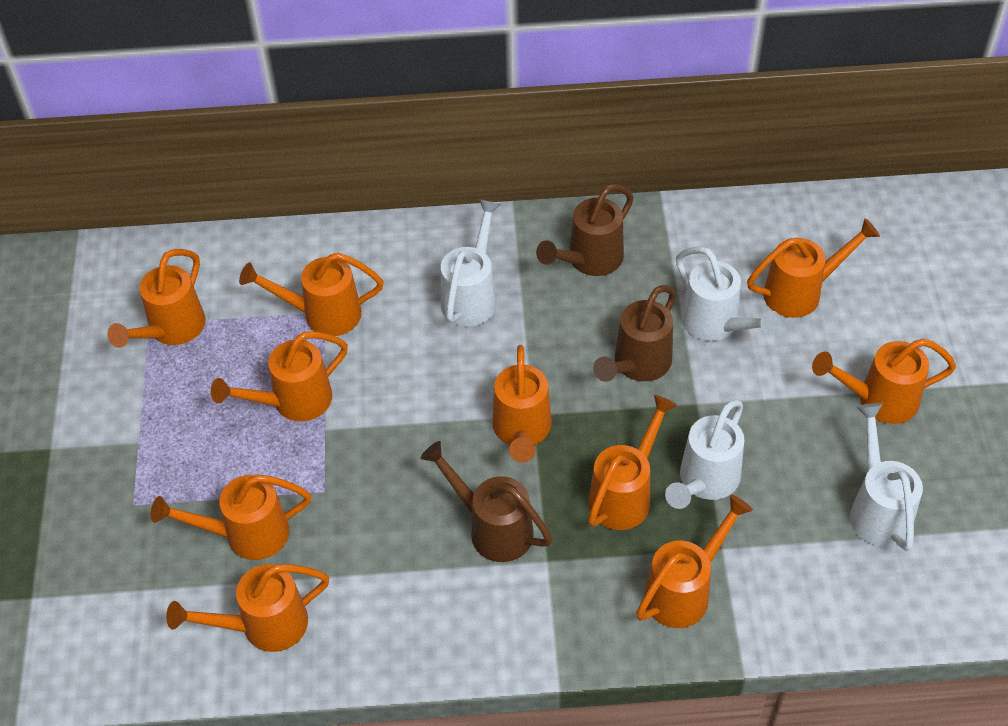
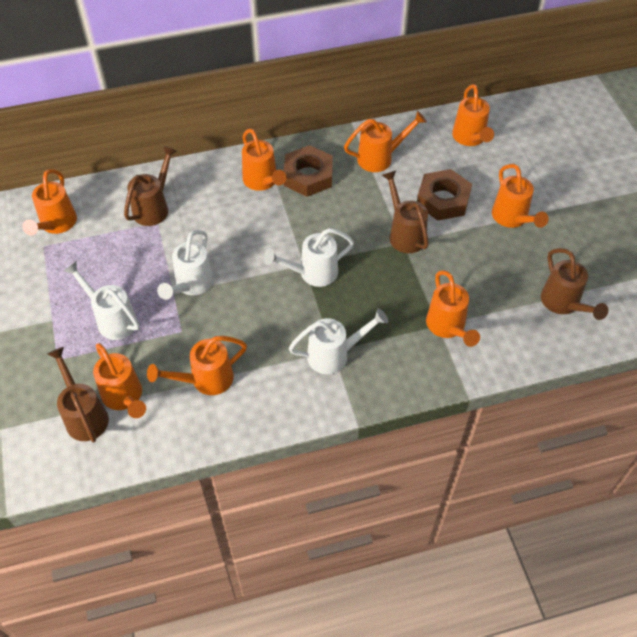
brown nut: 0 -> 2
brown watering can: 3 -> 4
orange watering can: 10 -> 8

